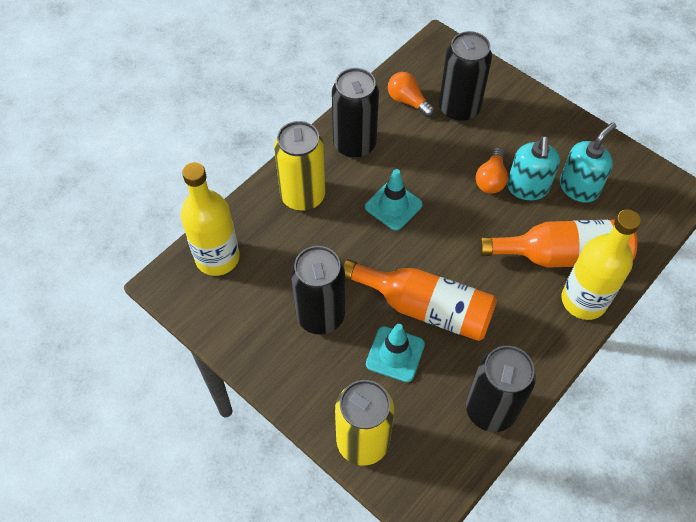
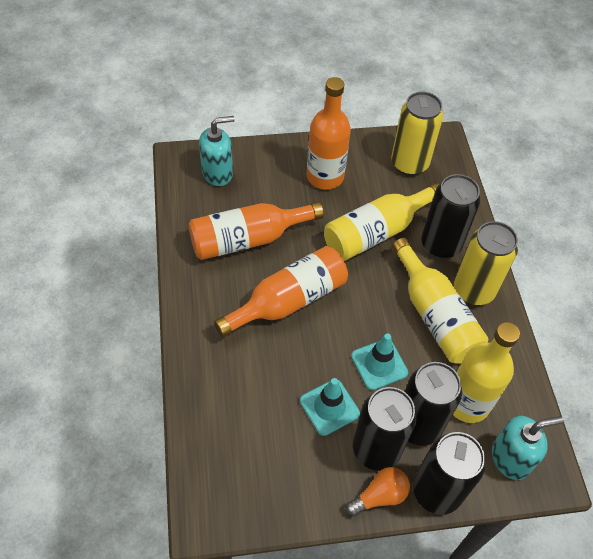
orange bottle: 2 -> 3
orange light bulb: 2 -> 1
yellow bottle: 2 -> 3

